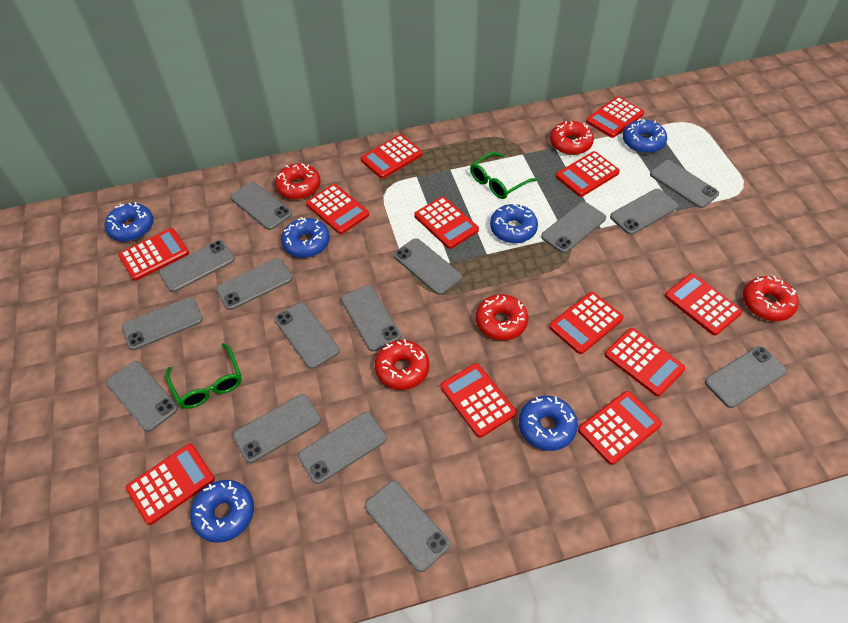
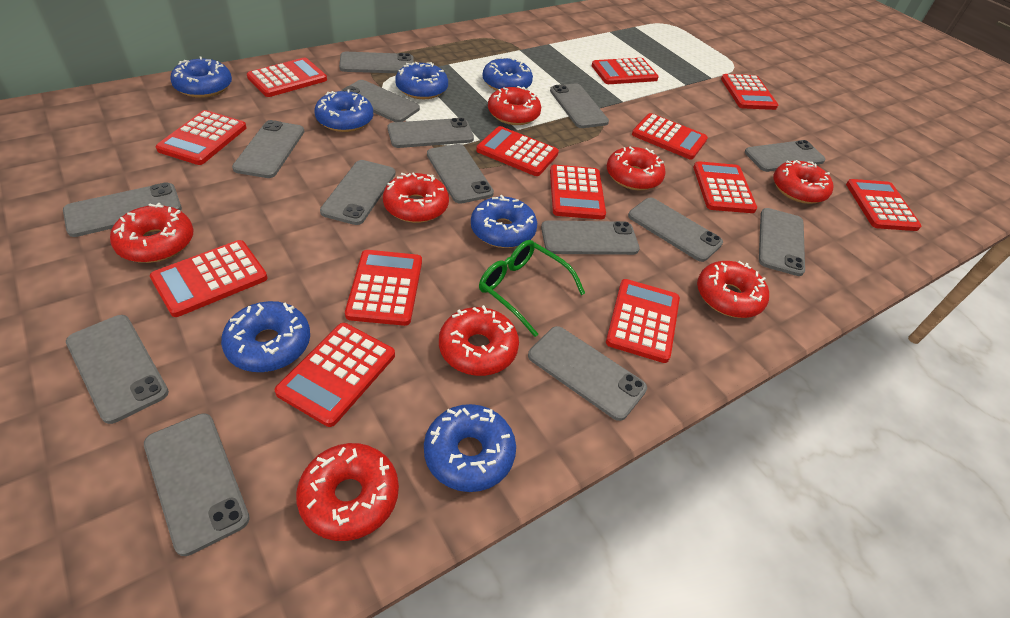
blue donut: 6 -> 7
green glasses: 2 -> 1
red calculator: 12 -> 13
red donut: 5 -> 8

